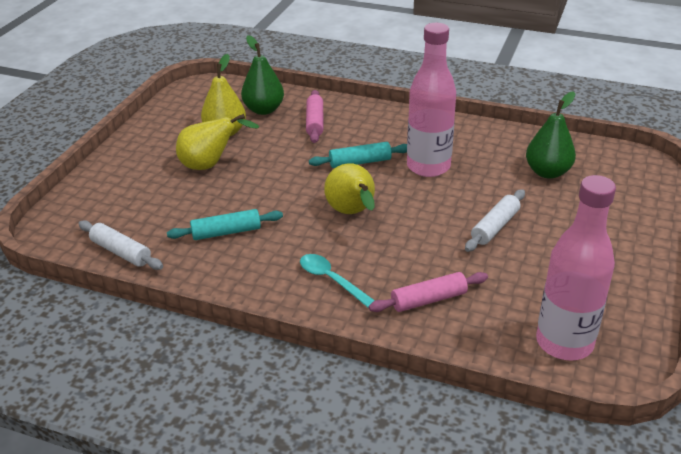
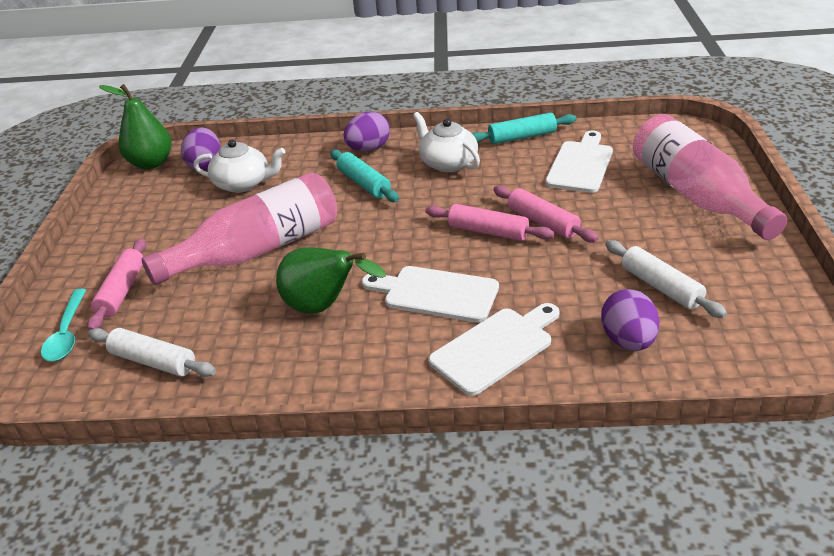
pink rolling pin: 2 -> 3
purple egg: 0 -> 3
white cutting board: 0 -> 3
white teapot: 0 -> 2
yellow pear: 3 -> 0

